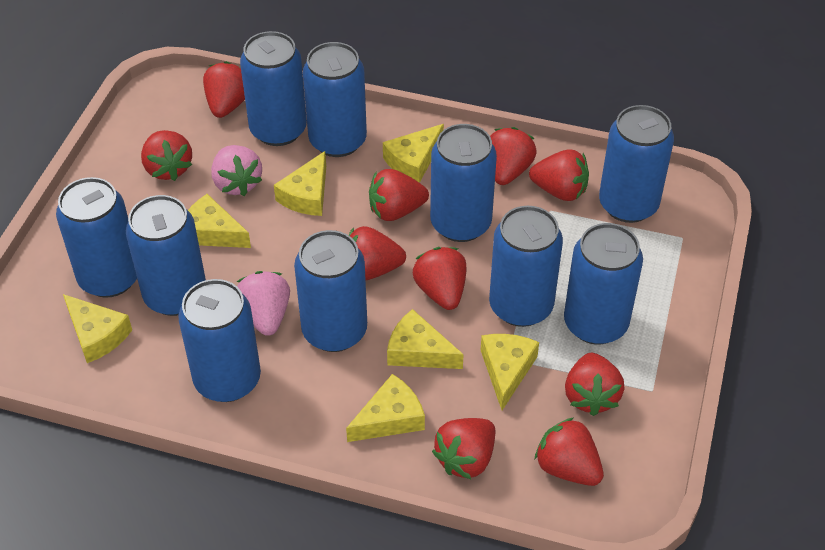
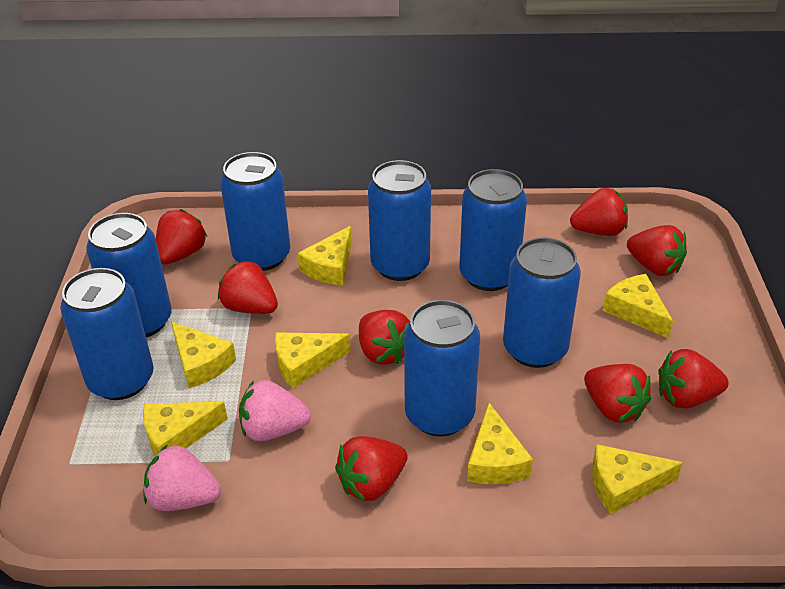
blue can: 10 -> 7
red strawberry: 10 -> 8

